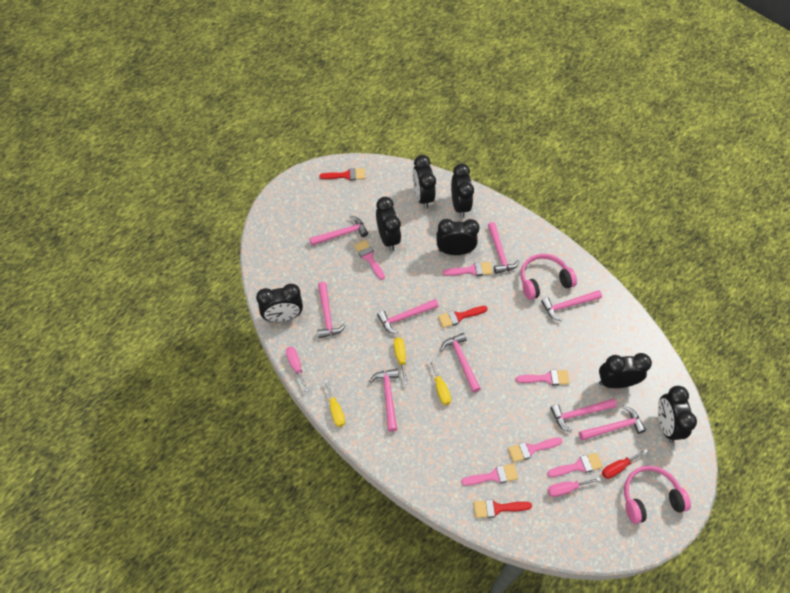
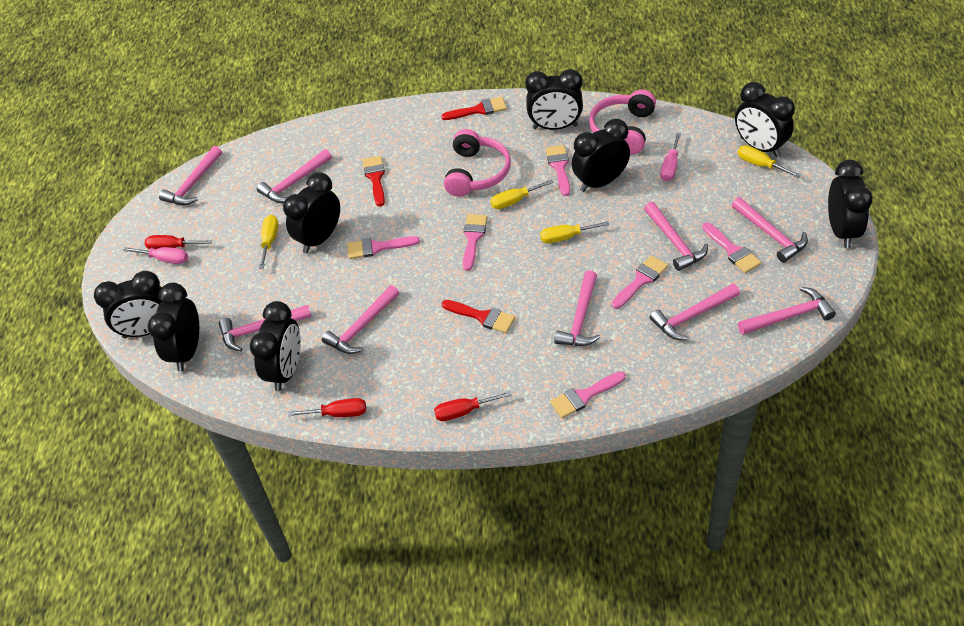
black clock: 7 -> 8
red screwdriver: 1 -> 3
yellow screwdriver: 3 -> 4

